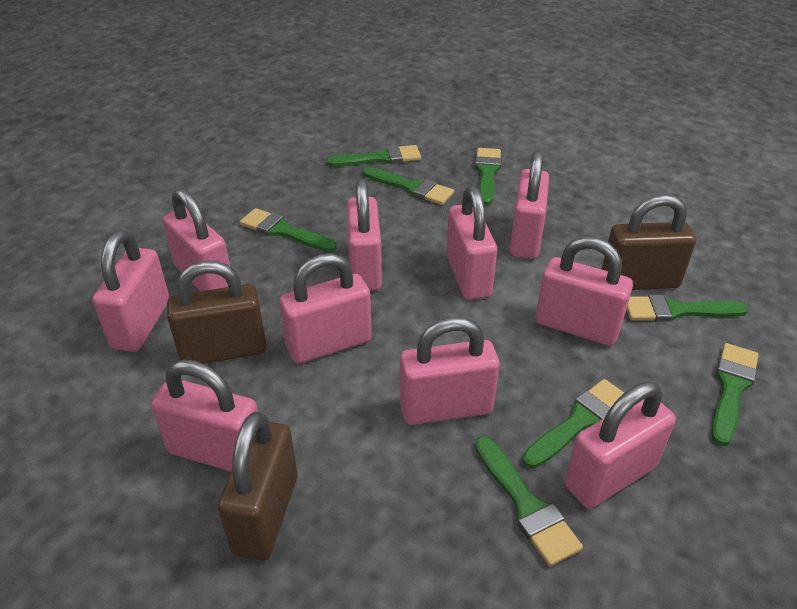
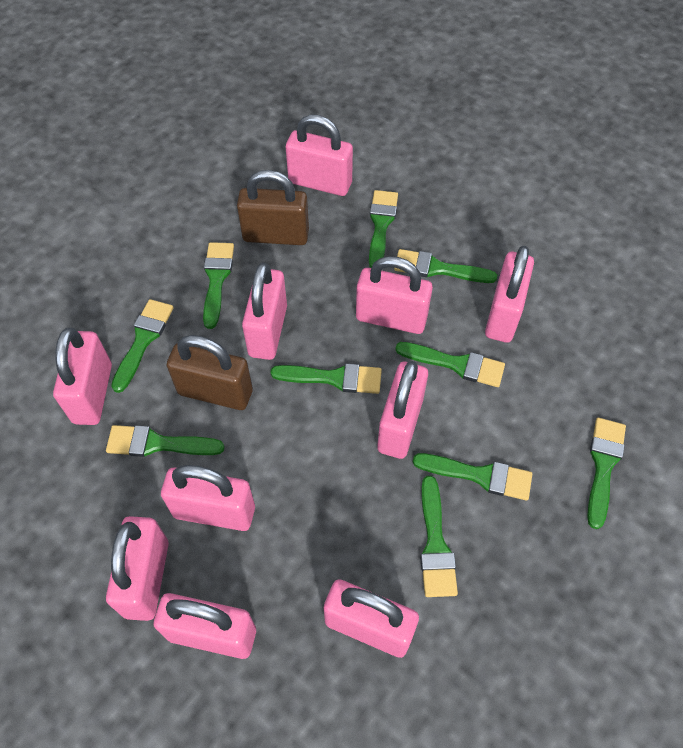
brown padlock: 3 -> 2
green brush: 8 -> 10

